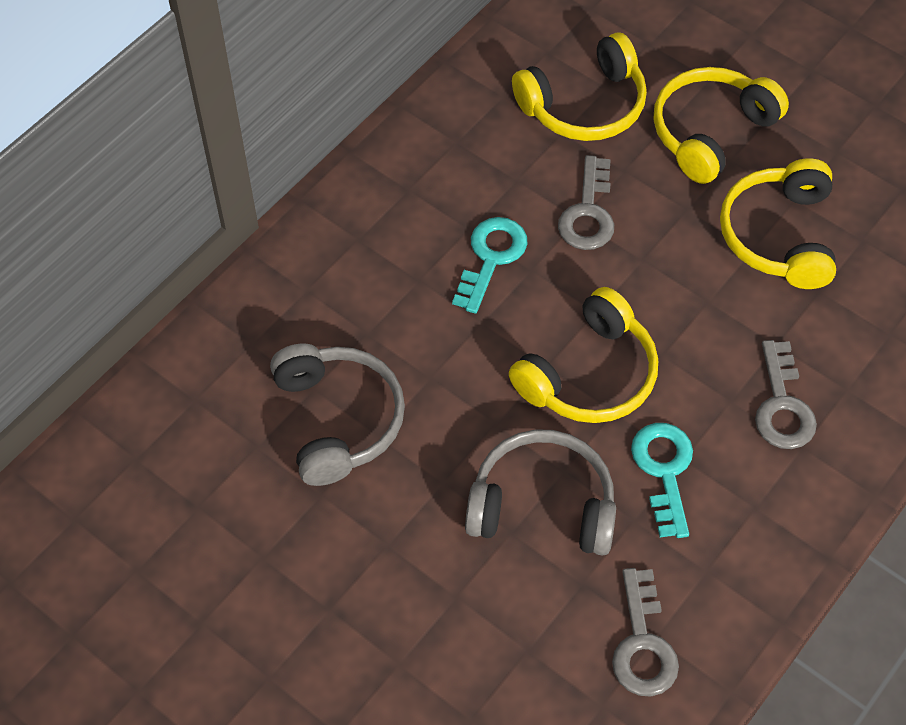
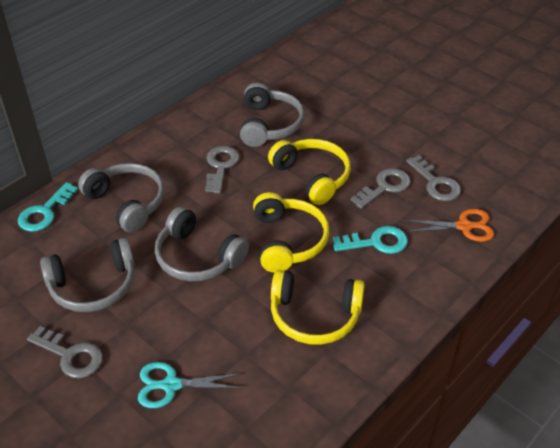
grey headphones: 2 -> 4
grey key: 3 -> 4
orange scissors: 0 -> 1
turquoise scissors: 0 -> 1
yellow headphones: 4 -> 3

